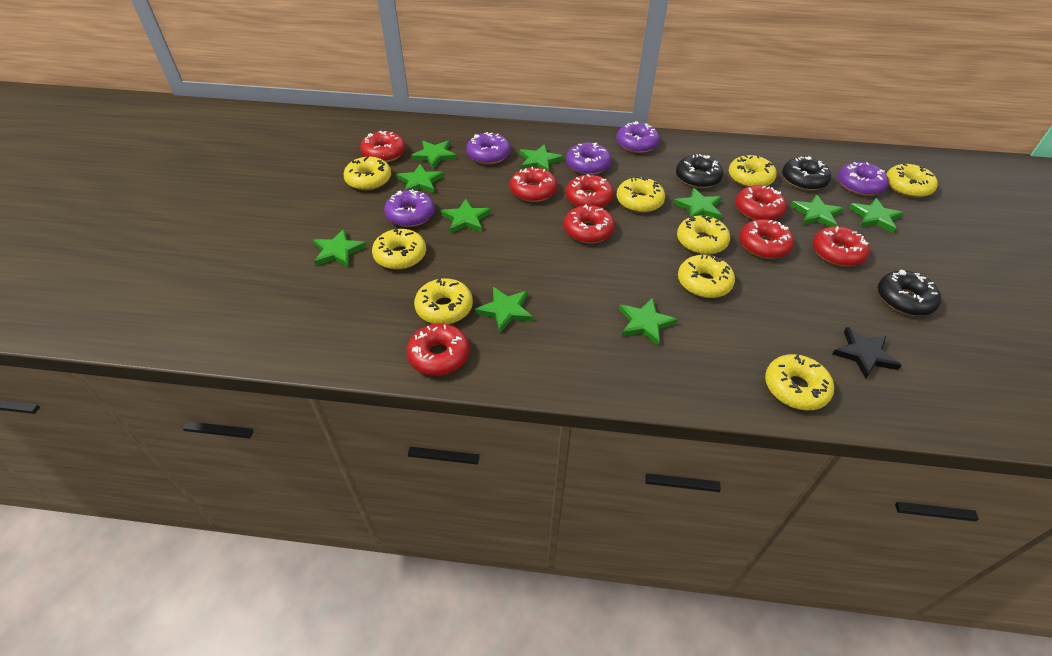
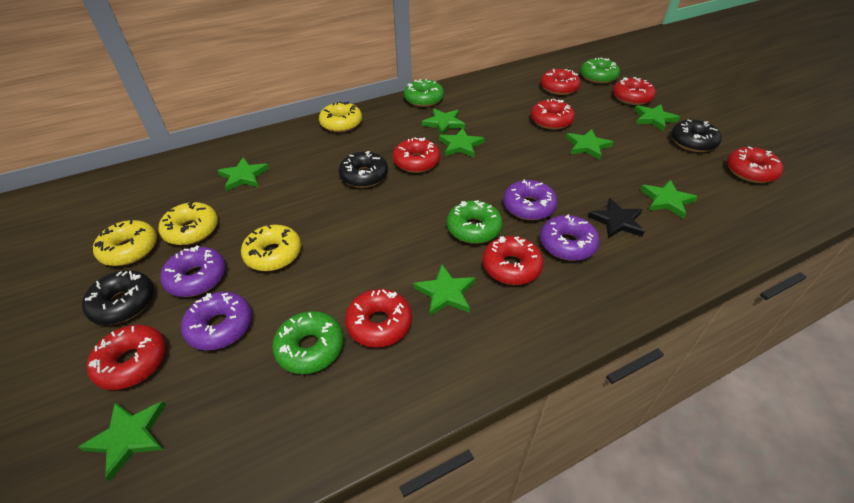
green donut: 0 -> 4
green star: 10 -> 8
purple donut: 5 -> 4
yellow donut: 9 -> 4

